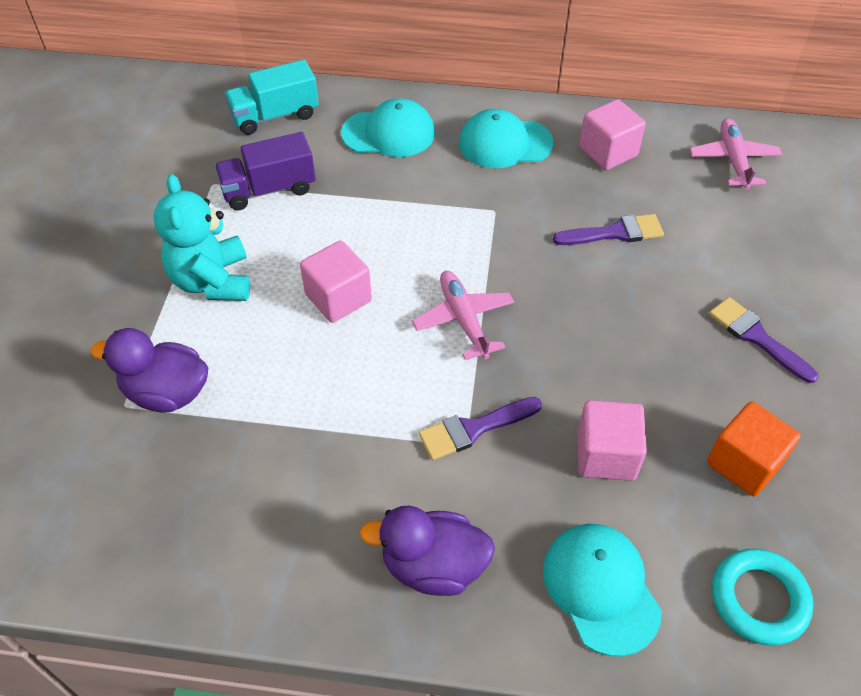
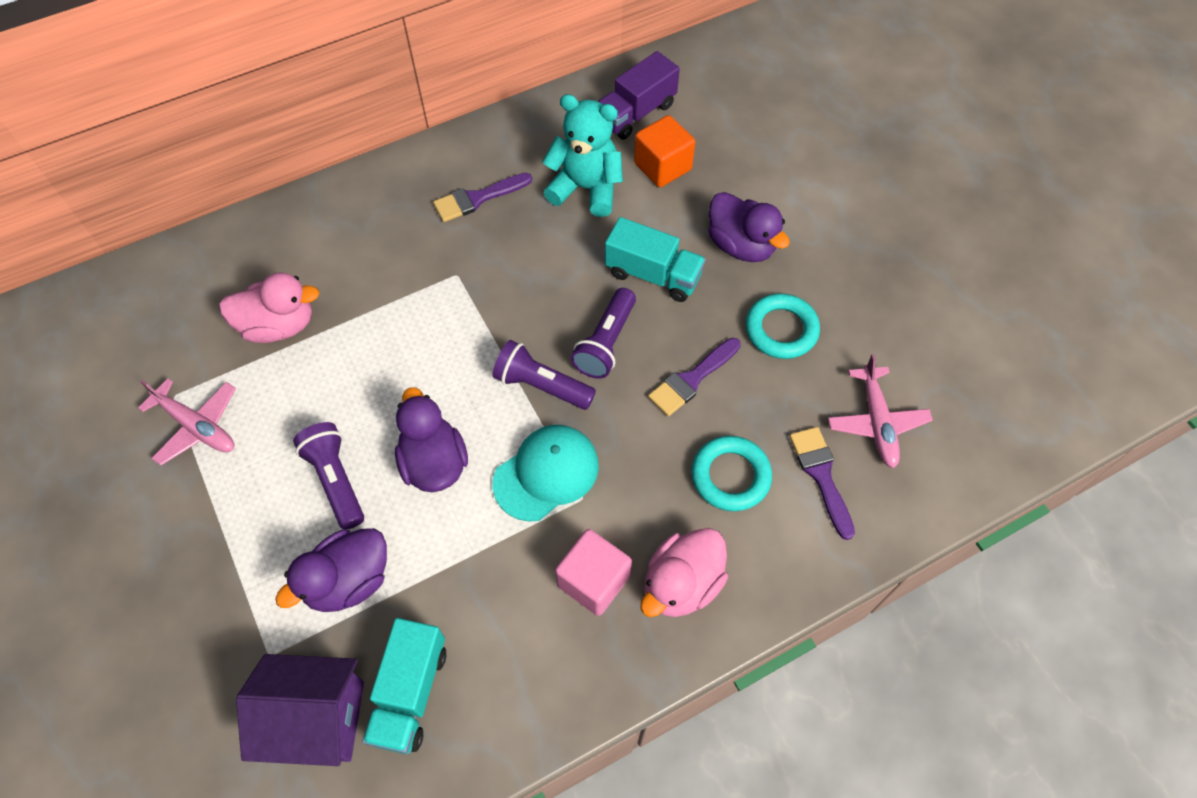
pink cube: 3 -> 1
pink duck: 0 -> 2
purple duck: 2 -> 3
purple flashlight: 0 -> 3
purple house: 0 -> 1
turquoise cap: 3 -> 1
turquoise ring: 1 -> 2
turquoise truck: 1 -> 2

